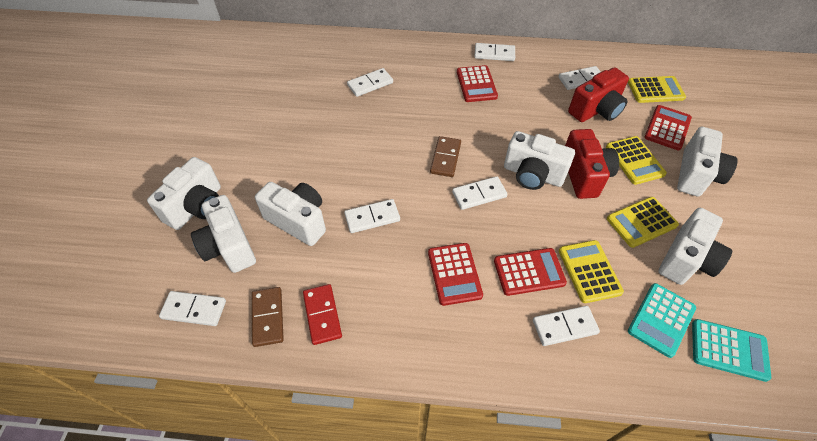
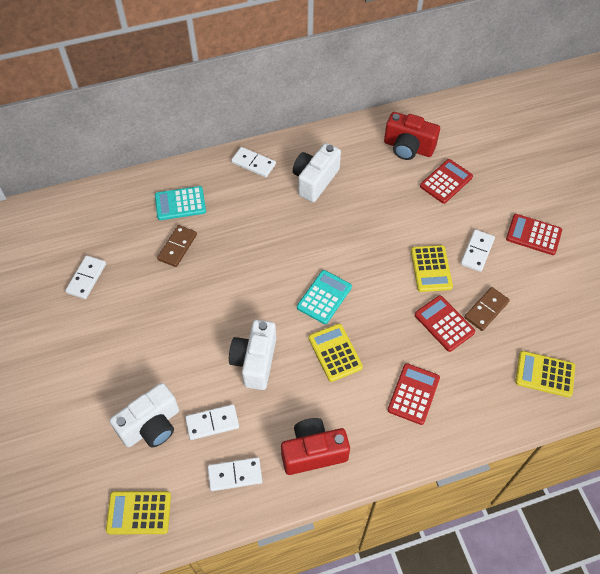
red domino: 1 -> 0
white camera: 6 -> 3
white domino: 7 -> 5

